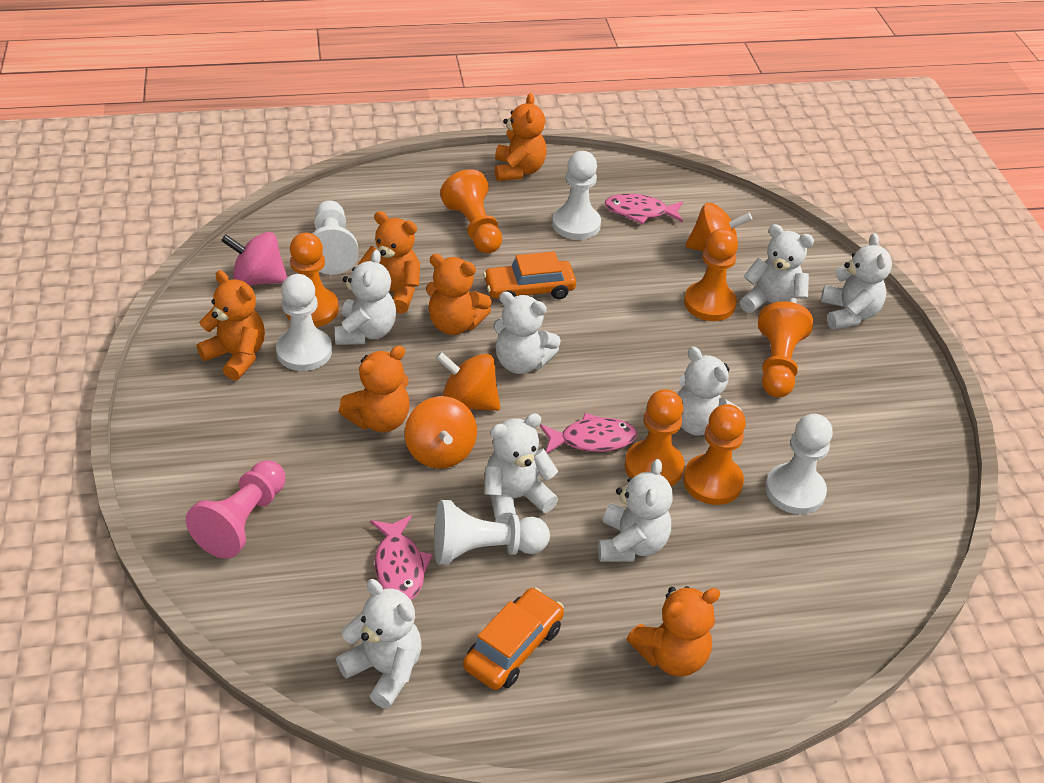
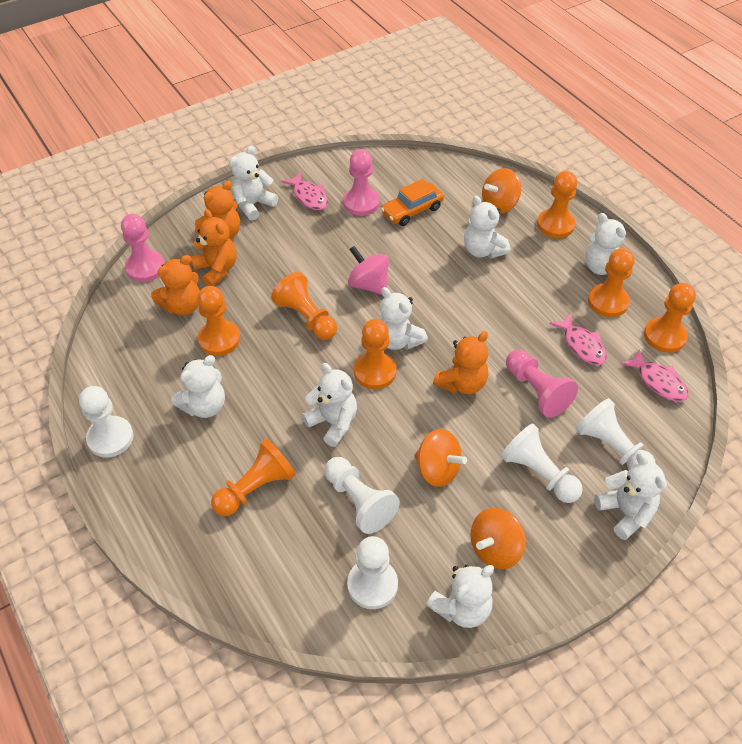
orange car: 2 -> 1
orange pawn: 6 -> 7
orange teddy bear: 6 -> 4
pink pawn: 1 -> 3

